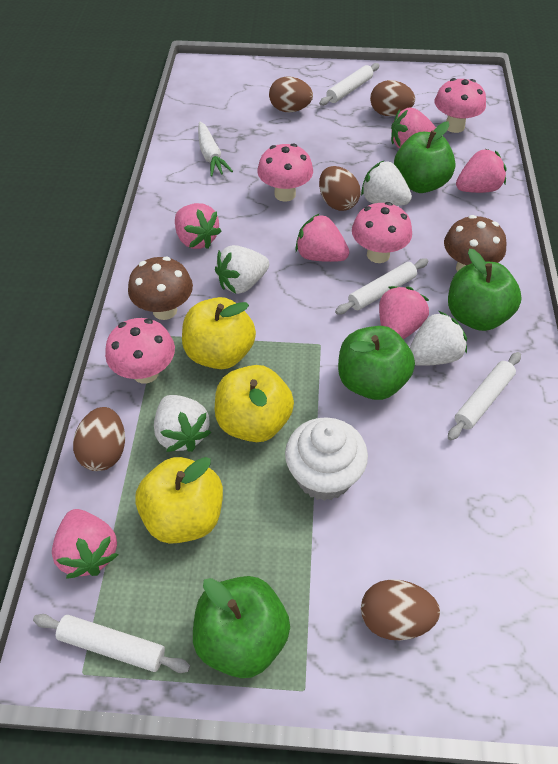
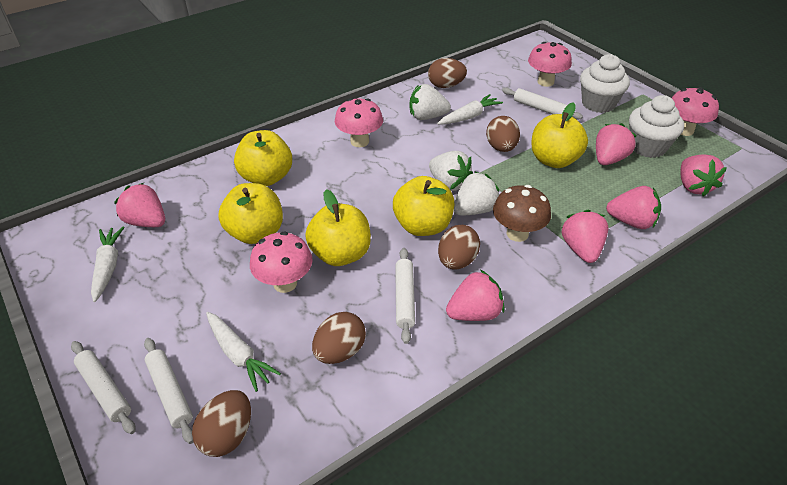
brown mushroom: 2 -> 1
green apple: 4 -> 0
white carrot: 1 -> 3
white cupcake: 1 -> 2
white strawberry: 4 -> 3
yellow apple: 3 -> 5

